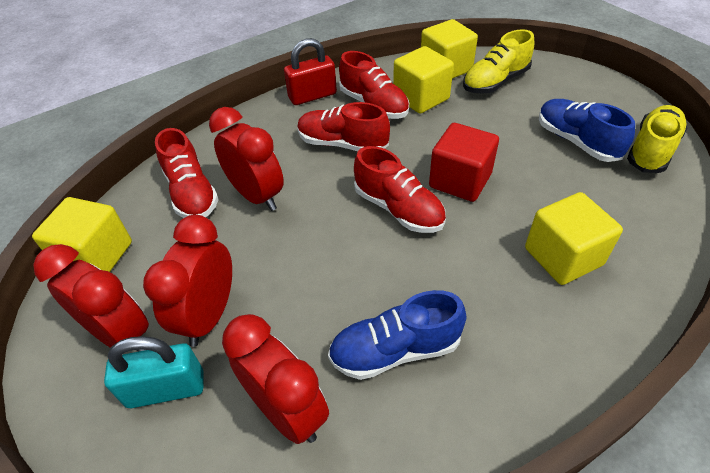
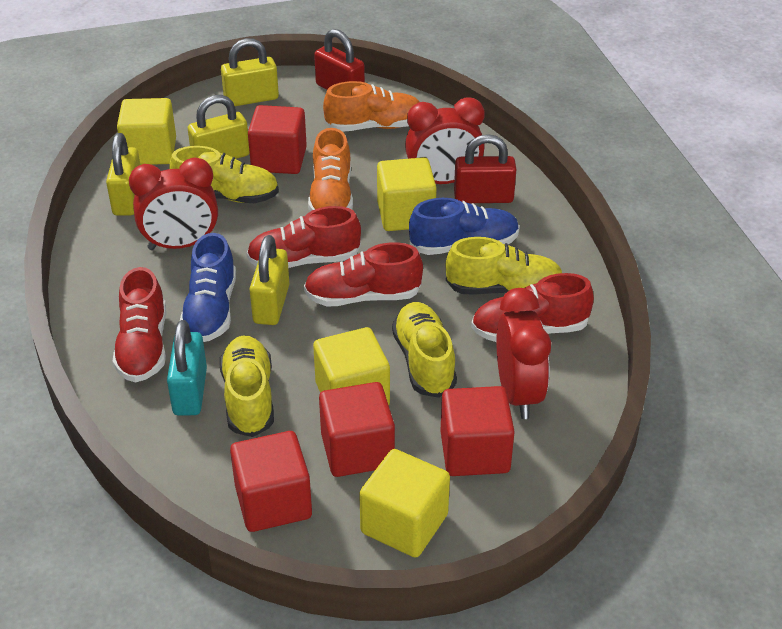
orange shoe: 0 -> 2
red clock: 4 -> 3
red cube: 1 -> 4
red padlock: 1 -> 2
yellow padlock: 0 -> 4
yellow shoe: 2 -> 4

